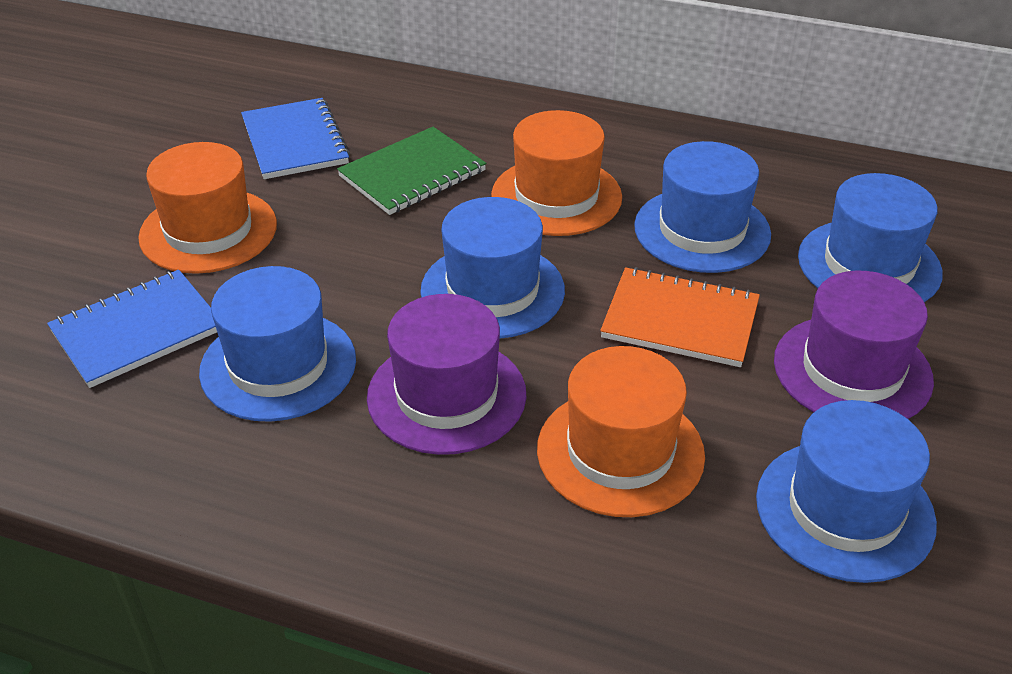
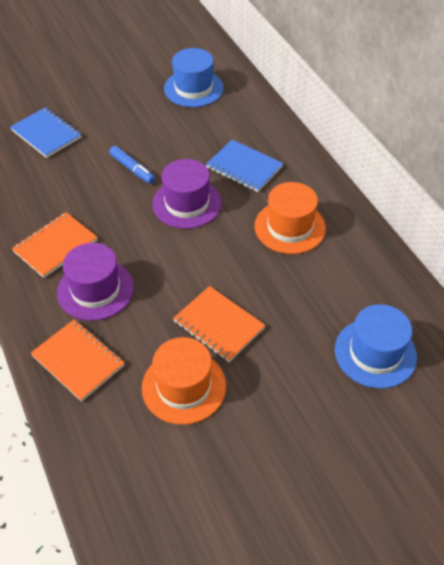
blue hat: 5 -> 2
blue marker: 0 -> 1
green notebook: 1 -> 0
orange hat: 3 -> 2
orange notebook: 1 -> 3

